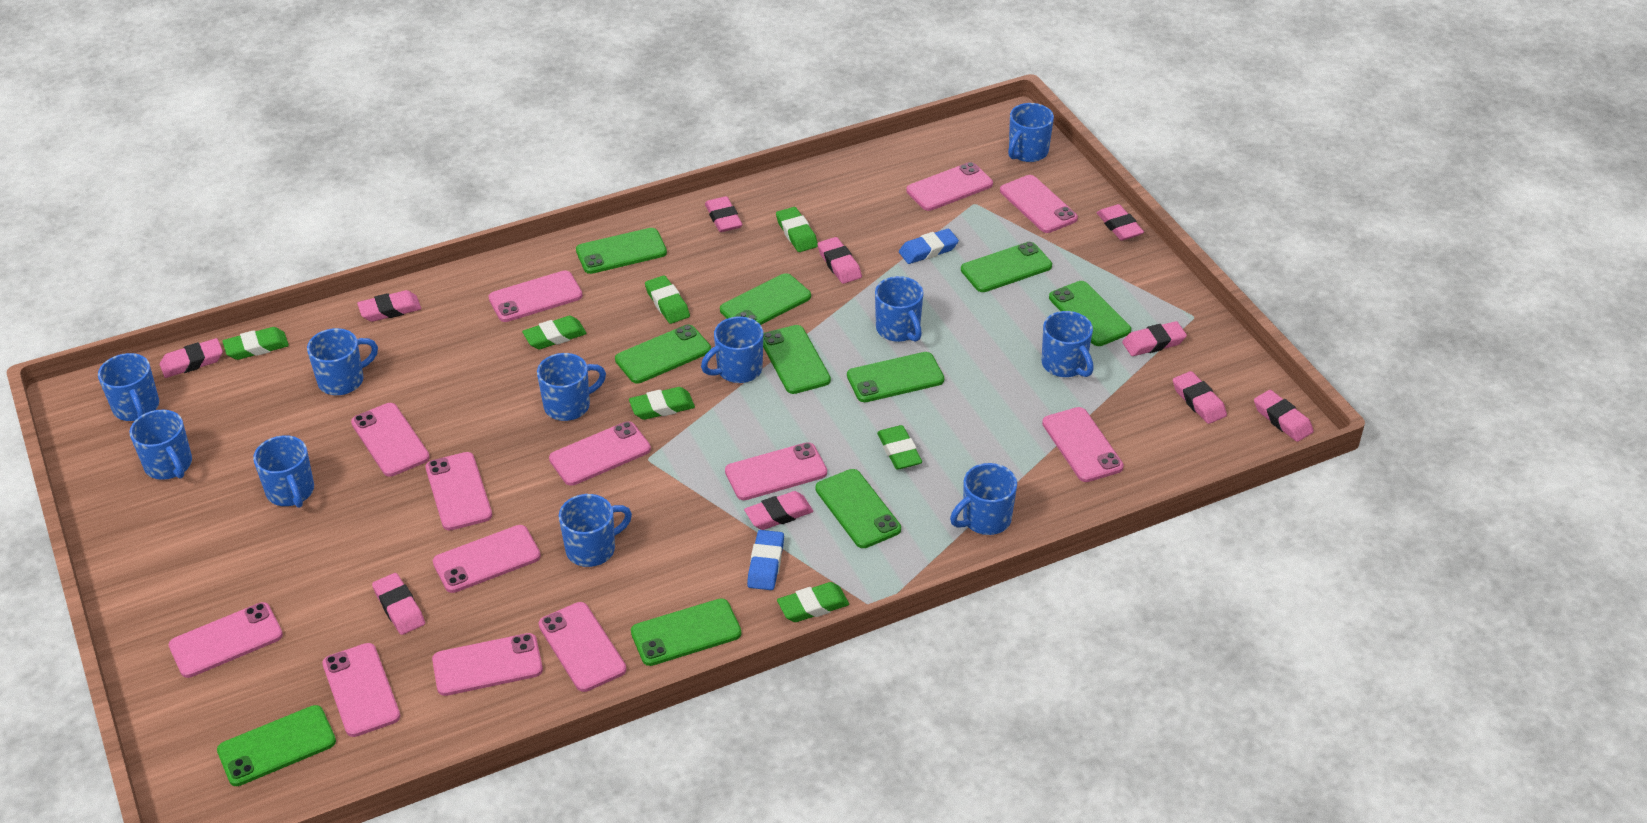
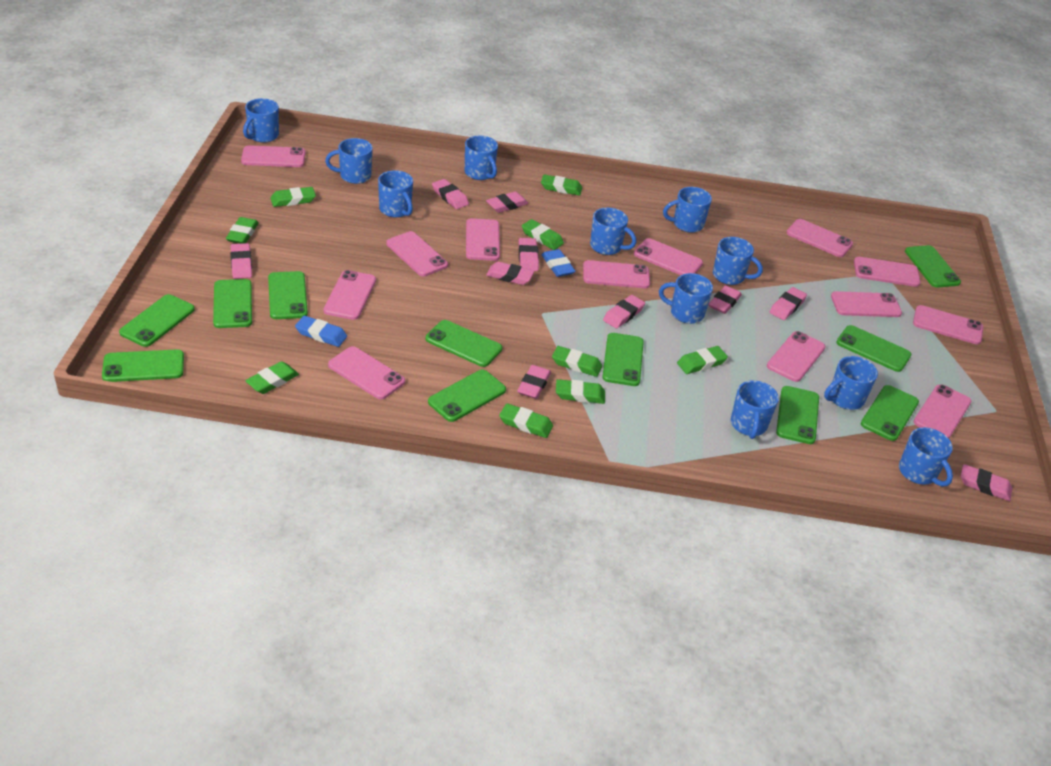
green eraser: 7 -> 9
green phone: 10 -> 11

